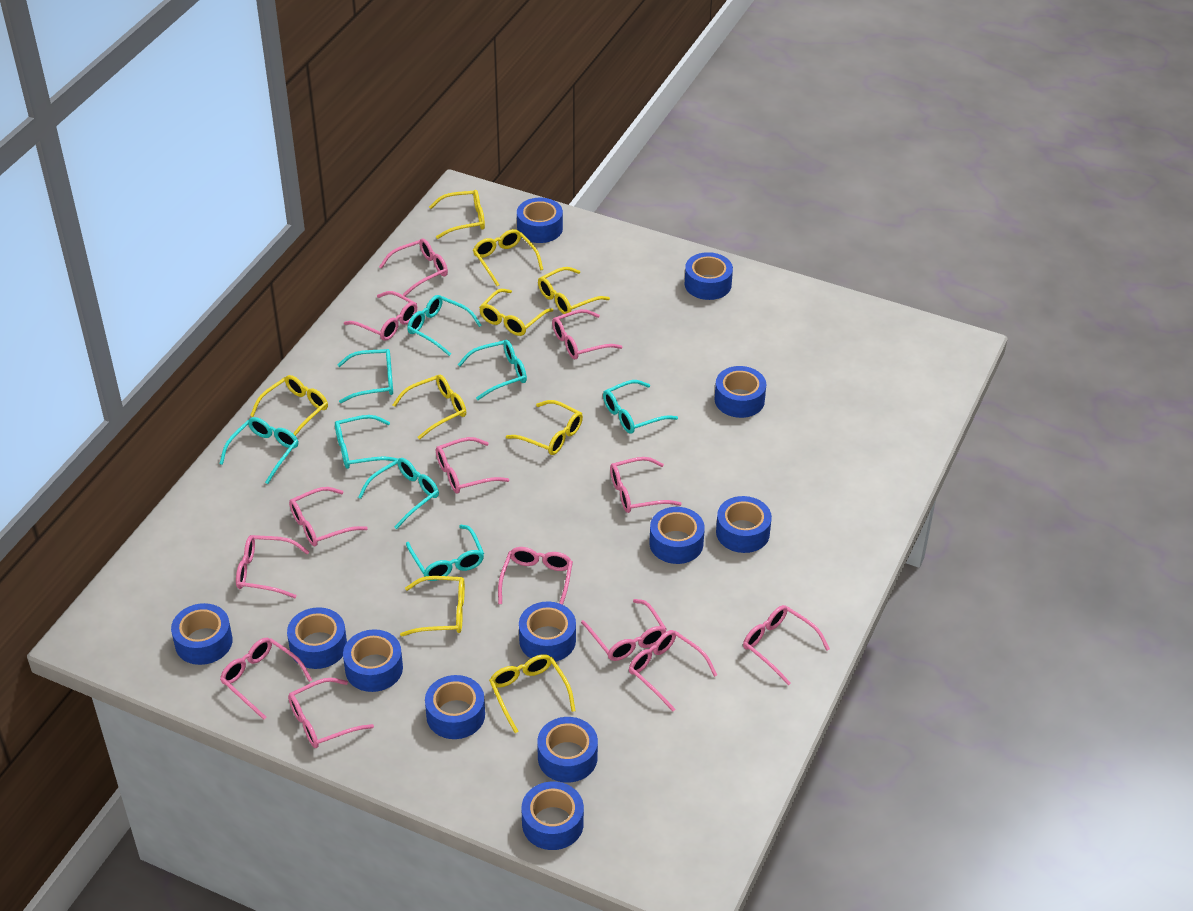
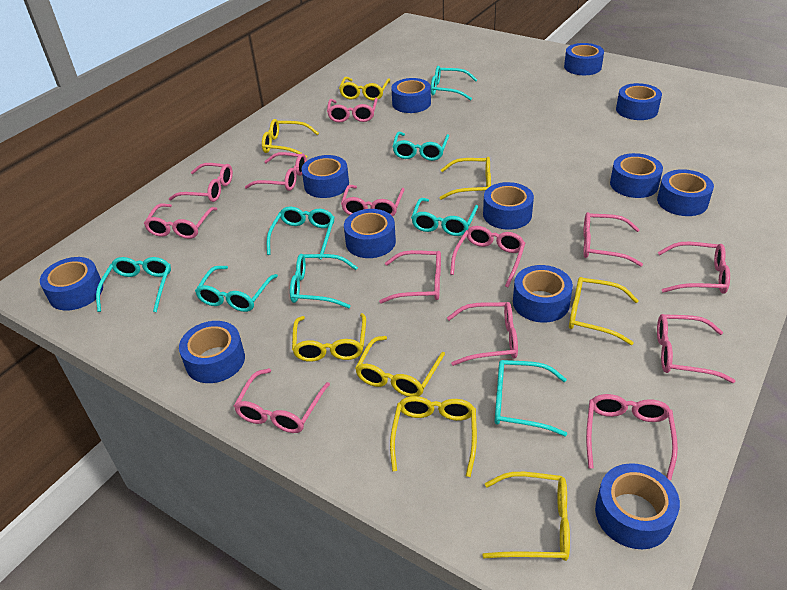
yellow glasses: 9 -> 8

